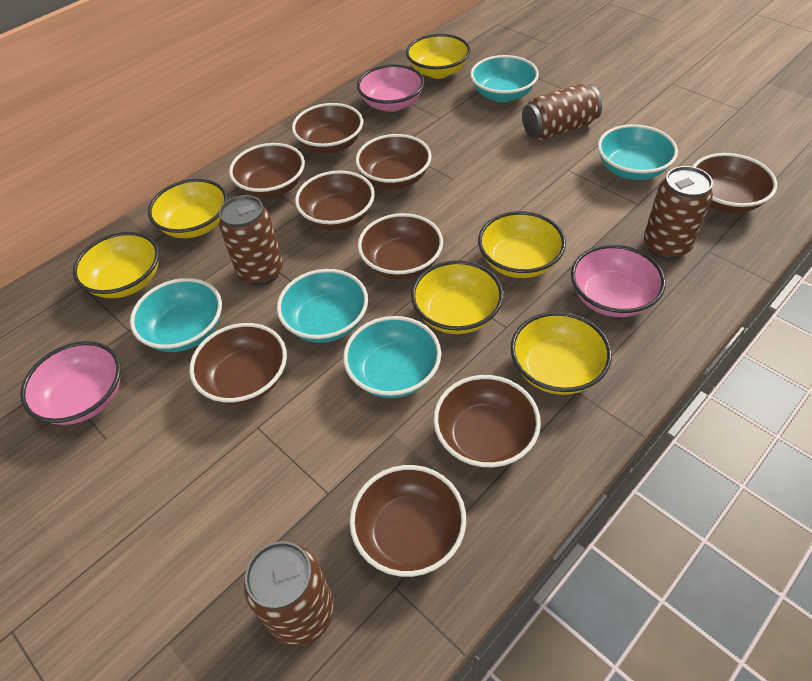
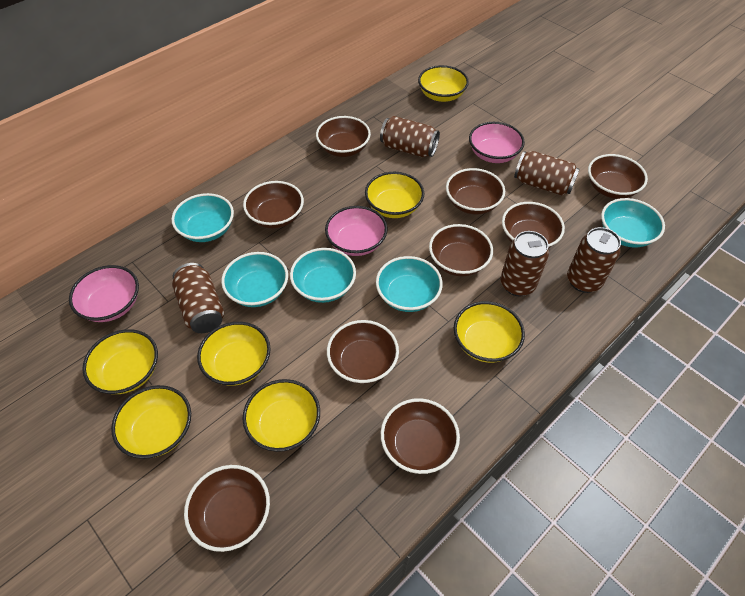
brown can: 4 -> 5
yellow bowl: 6 -> 7

